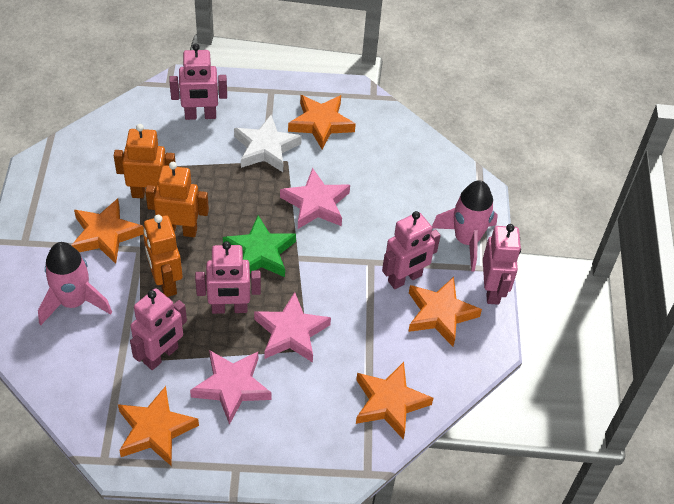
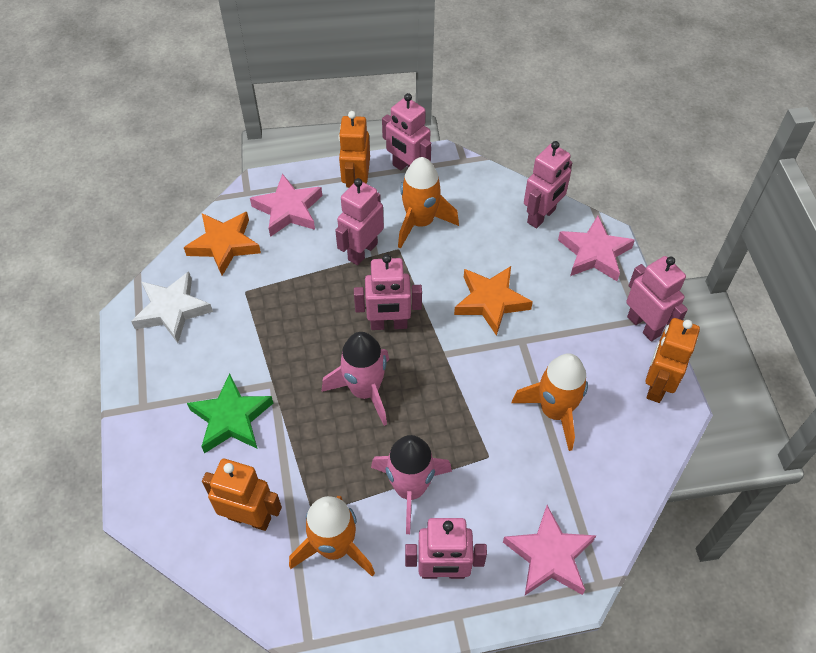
orange rocket: 0 -> 3
orange star: 5 -> 2
pink robot: 5 -> 6

